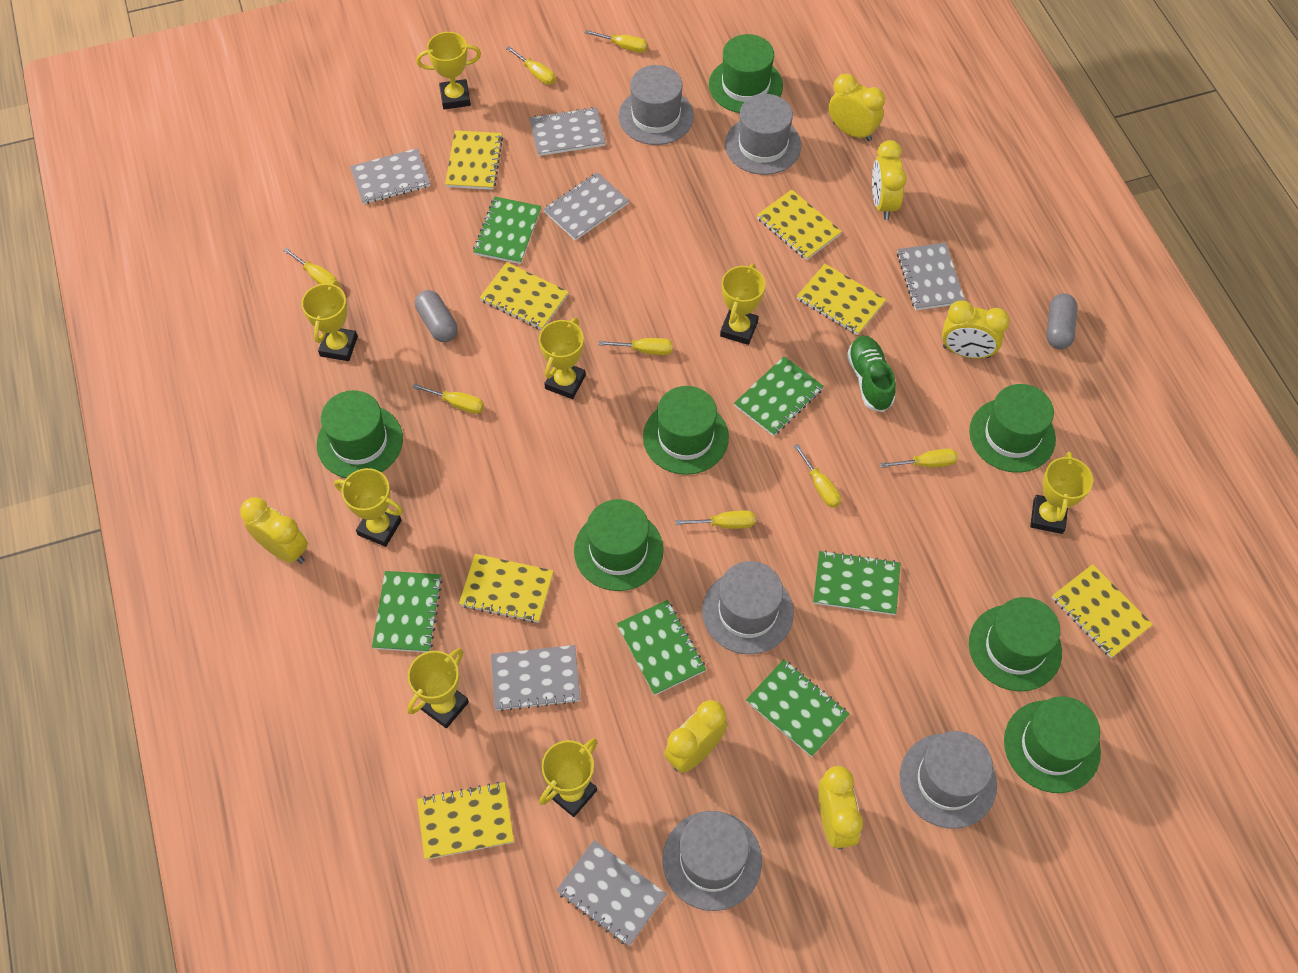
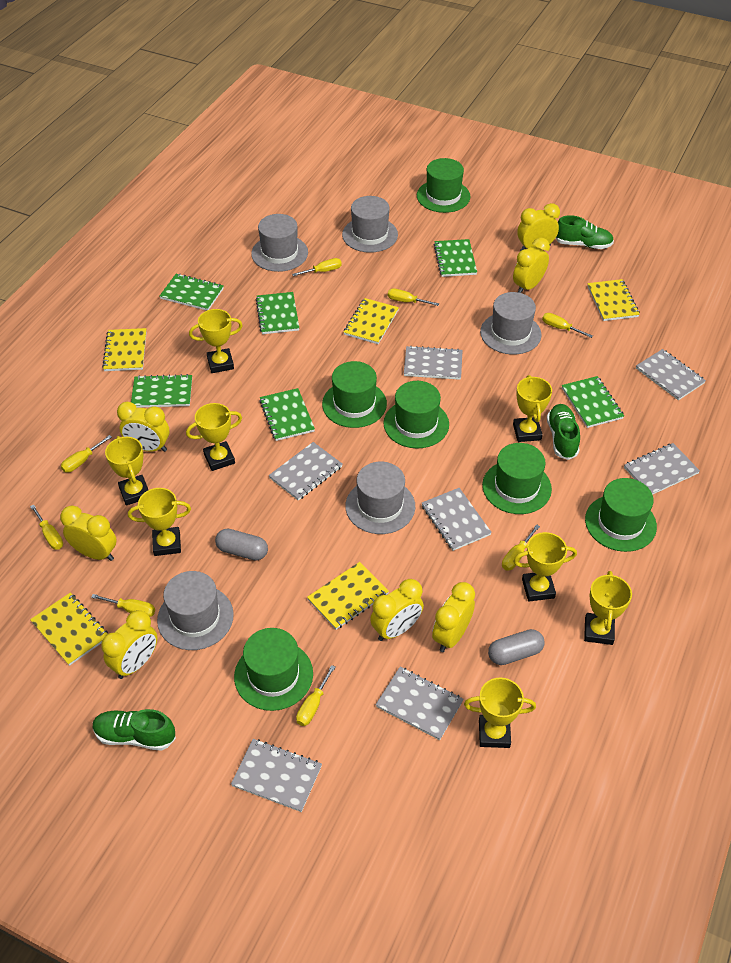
green hat: 7 -> 6
green shoe: 1 -> 3
grey notebook: 6 -> 7
yellow clock: 6 -> 7
yellow notebook: 7 -> 5

